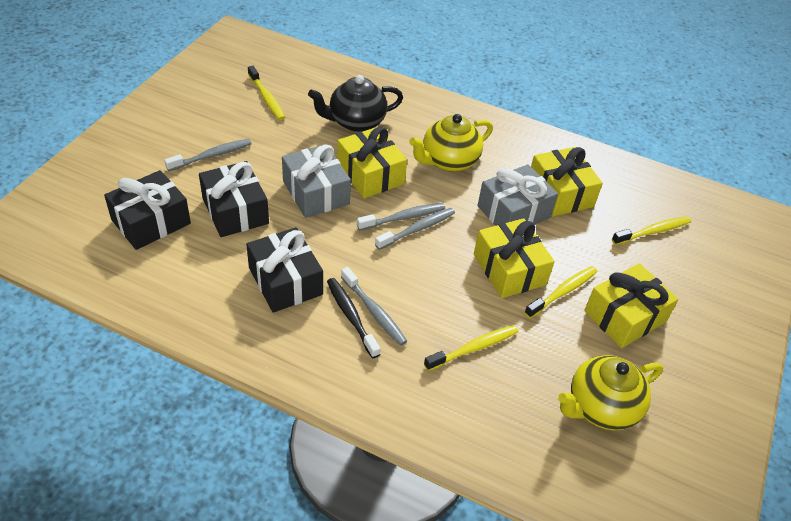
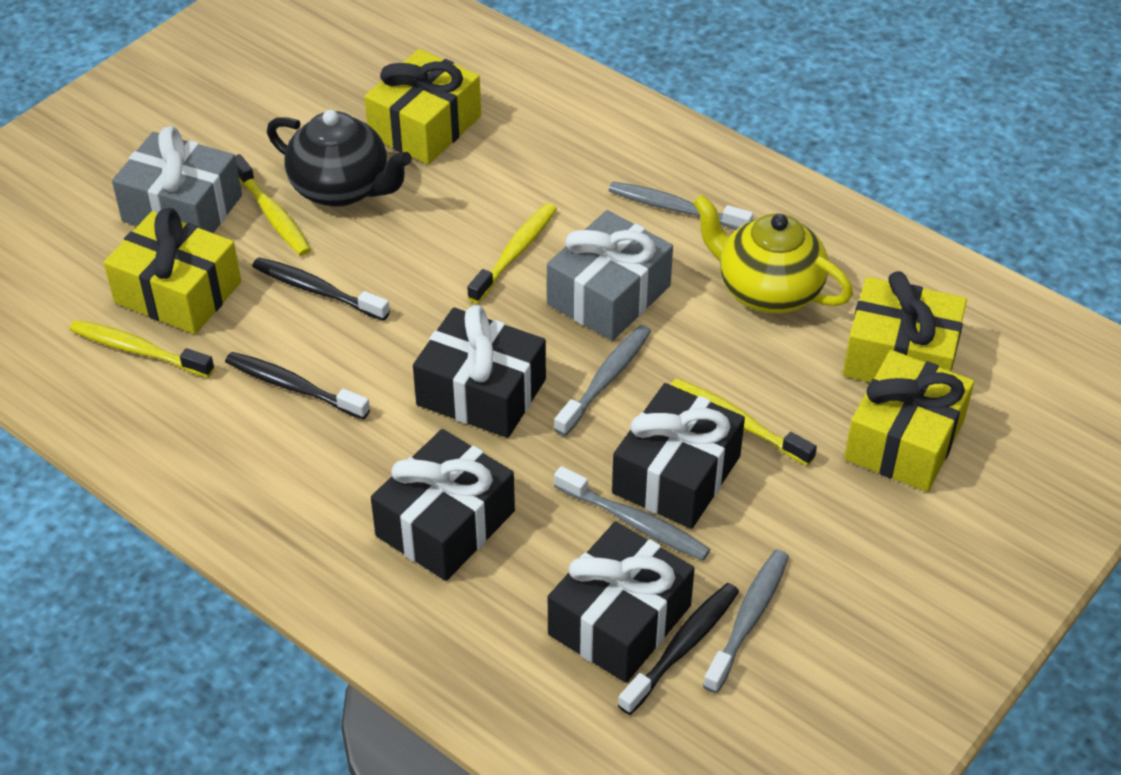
black gift: 3 -> 4
black toothbrush: 1 -> 3
yellow teapot: 2 -> 1

